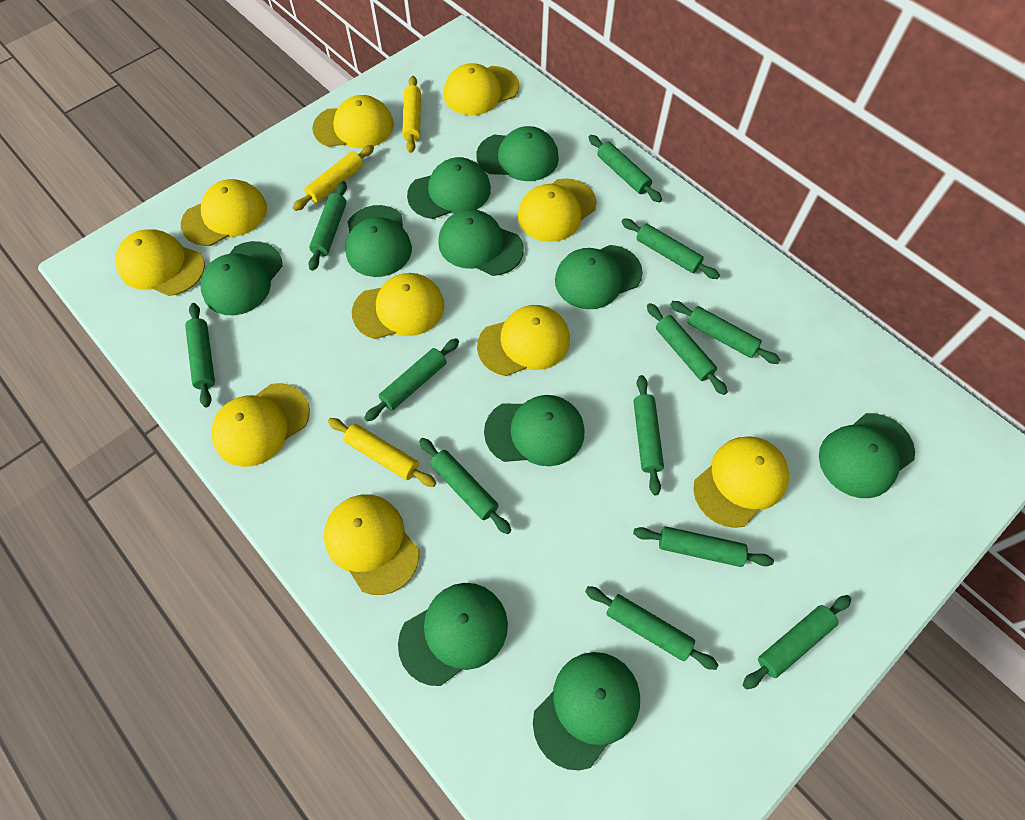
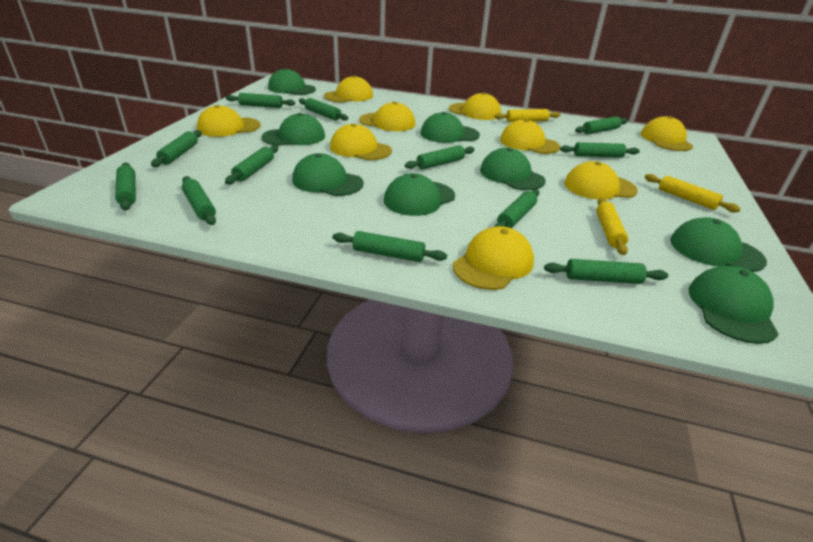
green cap: 10 -> 8
yellow cap: 10 -> 9

